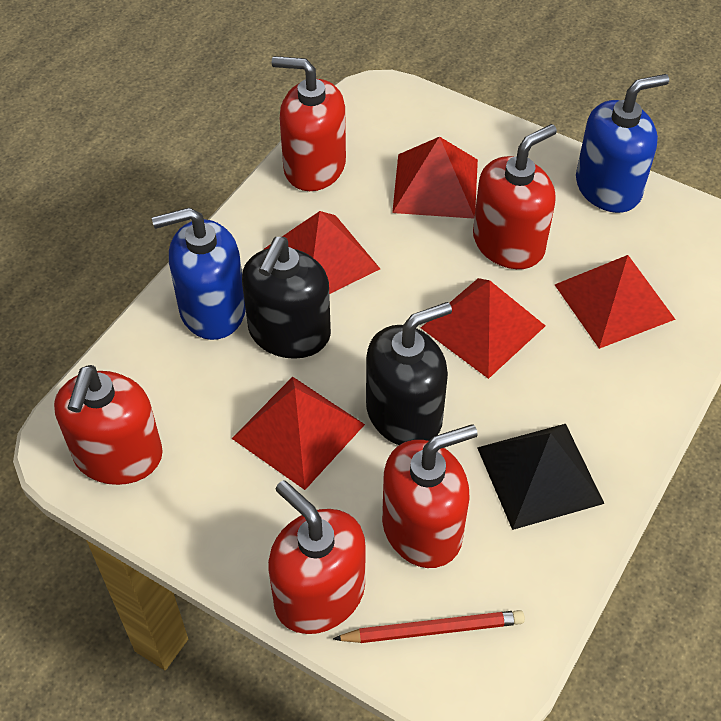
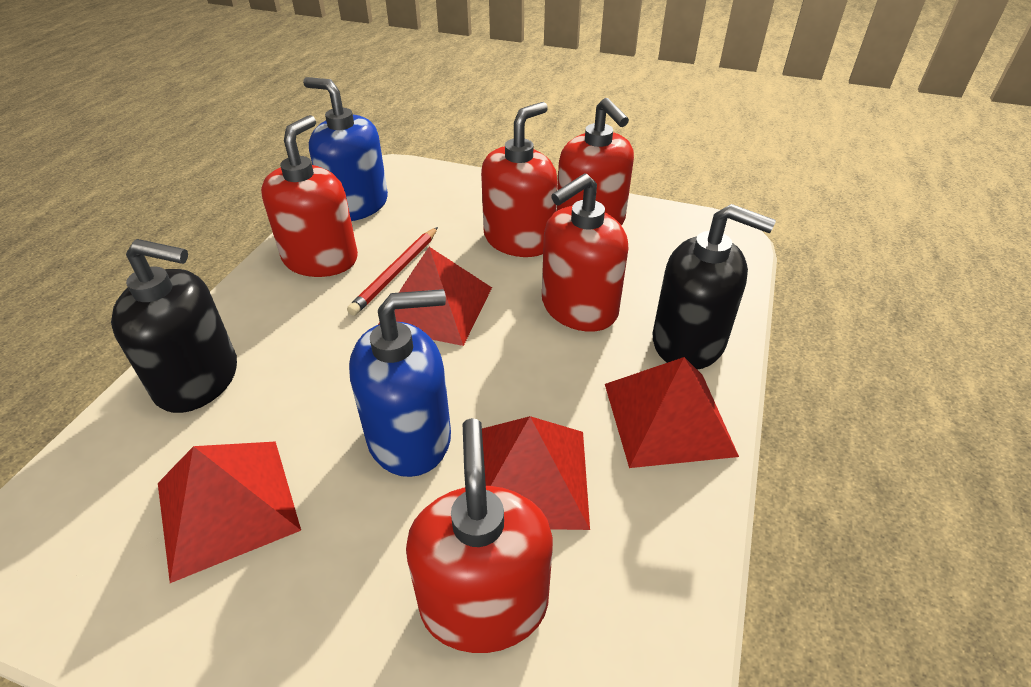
black pyramid: 1 -> 0
red pyramid: 5 -> 4

